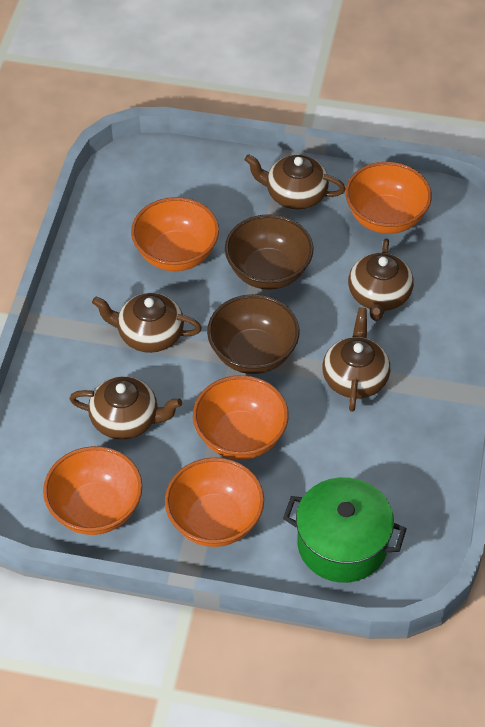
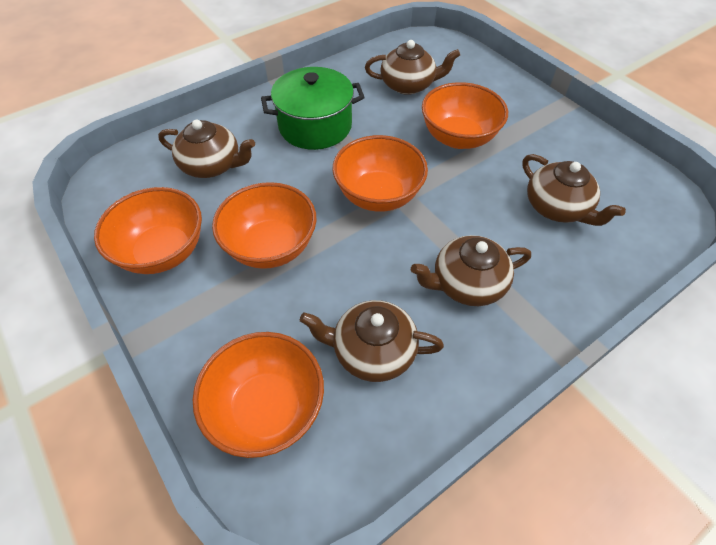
brown bowl: 2 -> 0

